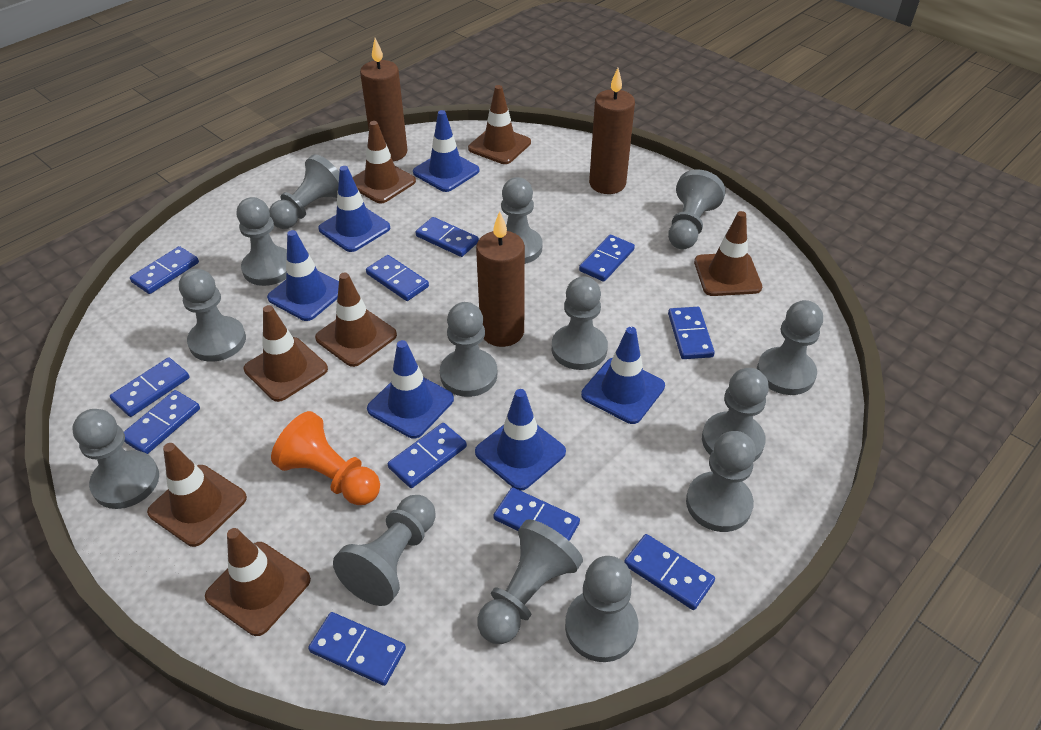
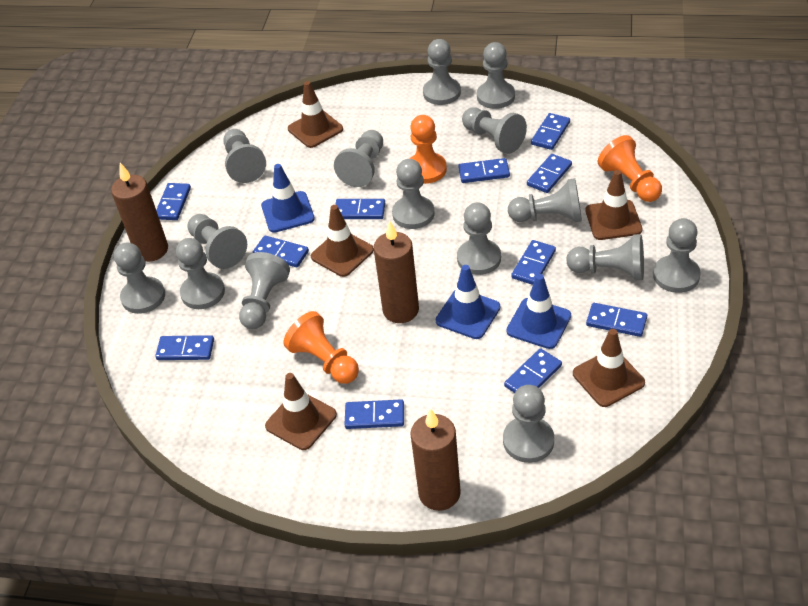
blue traffic cone: 6 -> 3
brown traffic cone: 7 -> 5
grey pawn: 14 -> 15
orange pawn: 1 -> 3

